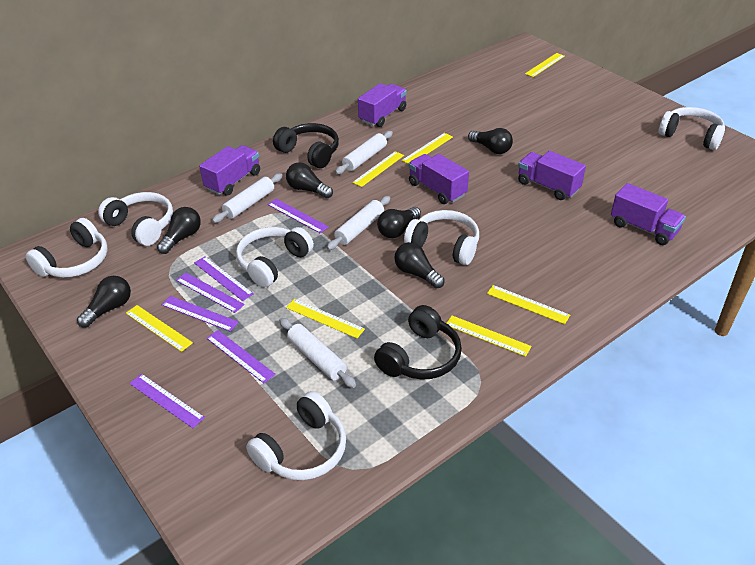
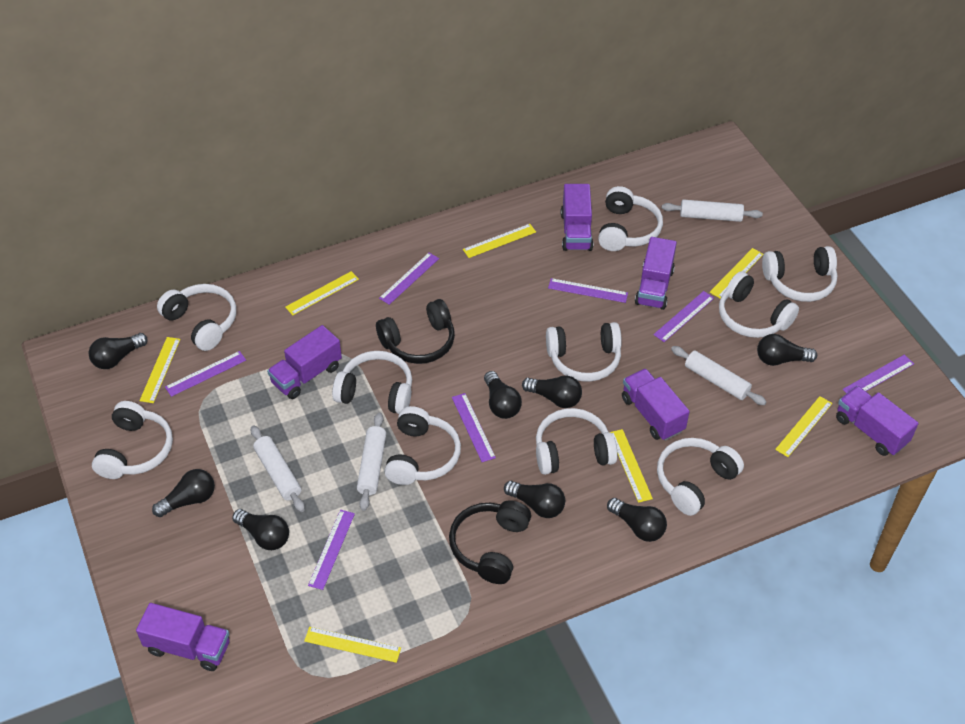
black light bulb: 6 -> 8
purple ruler: 6 -> 7
purple truck: 5 -> 6
white headphones: 6 -> 10

